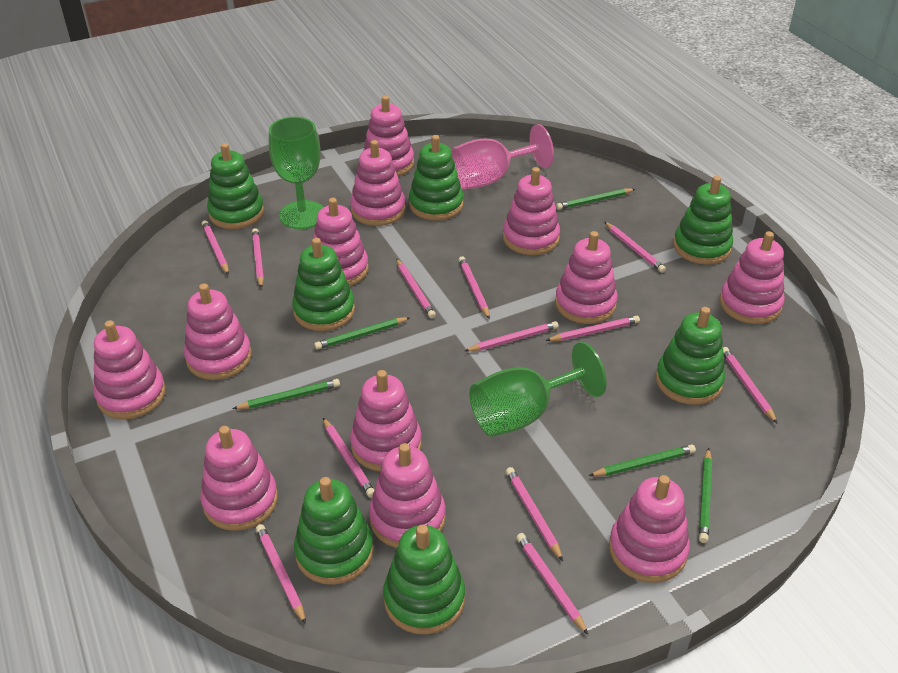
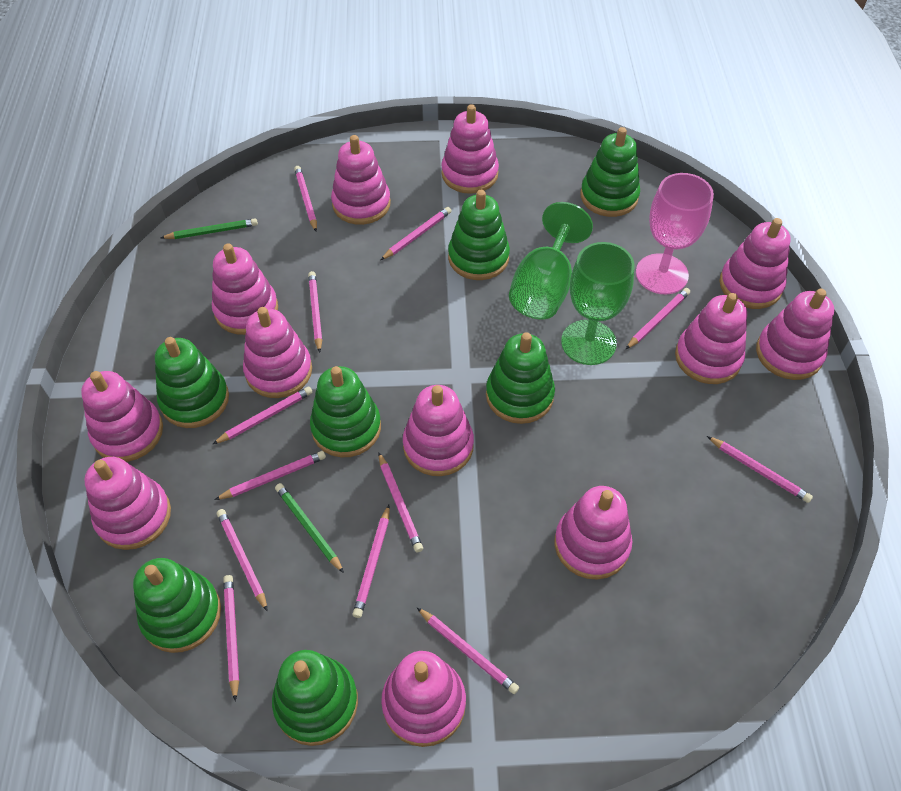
green pencil: 5 -> 2

